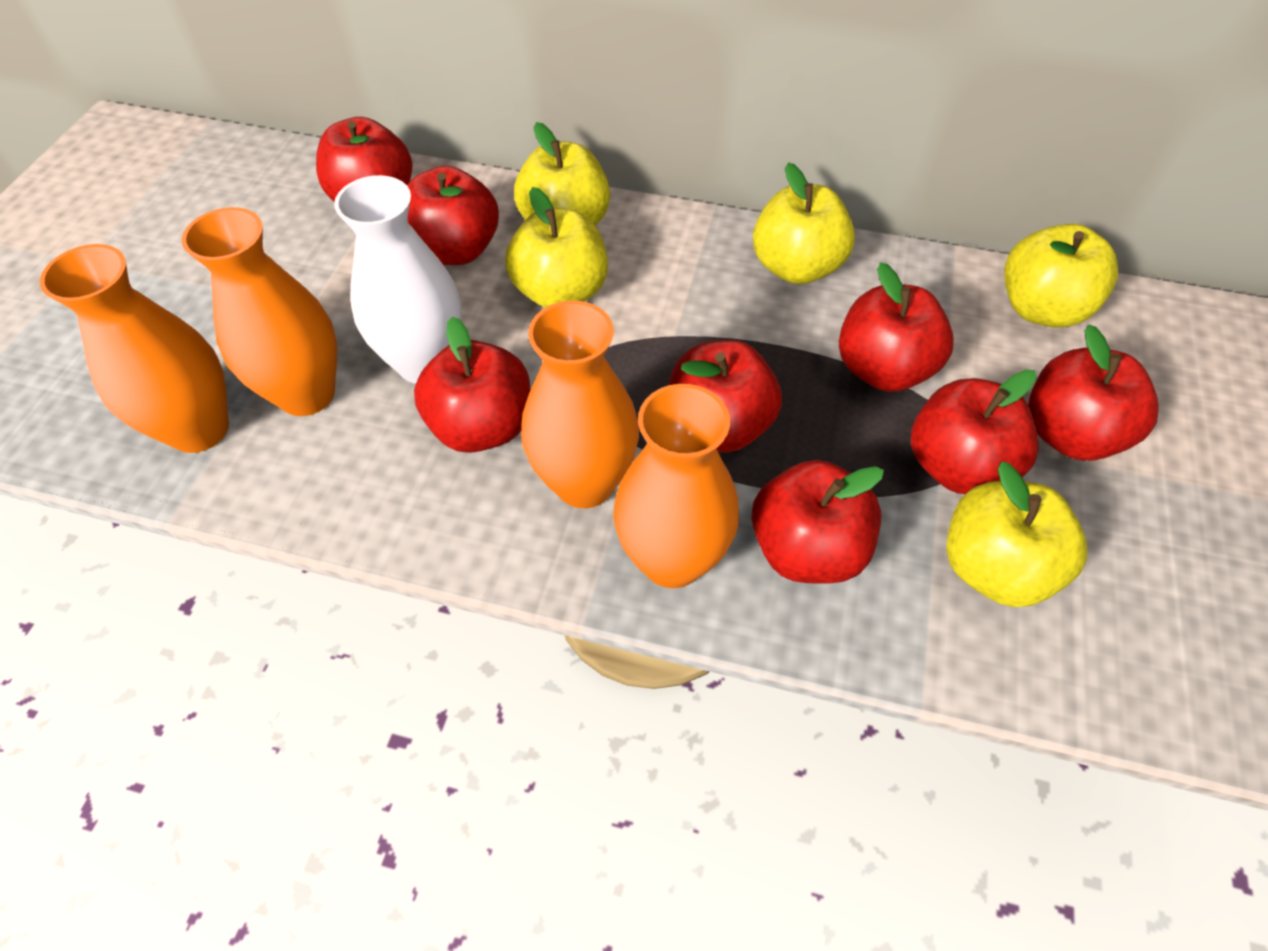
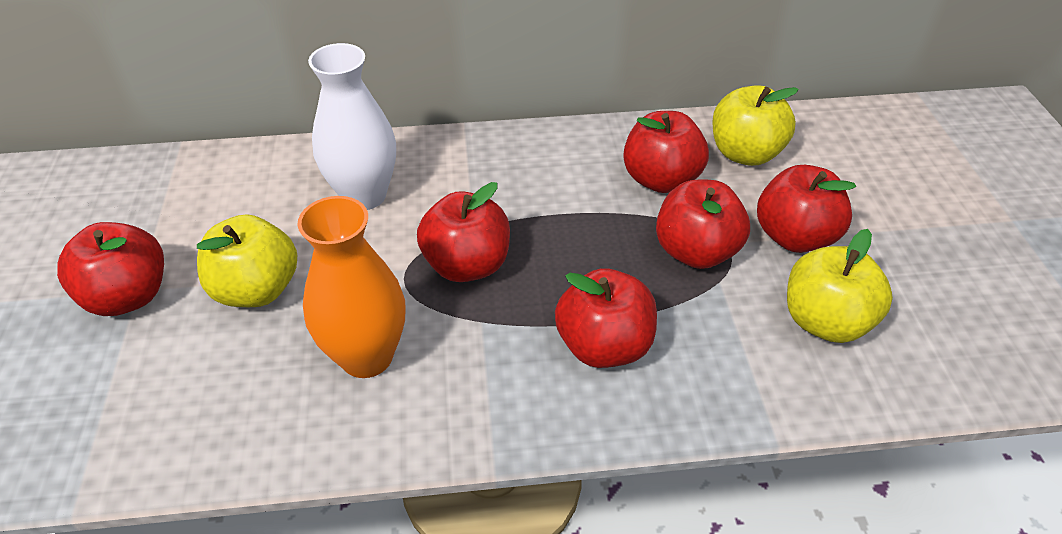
orange vase: 4 -> 1
red apple: 8 -> 6
yellow apple: 5 -> 3

